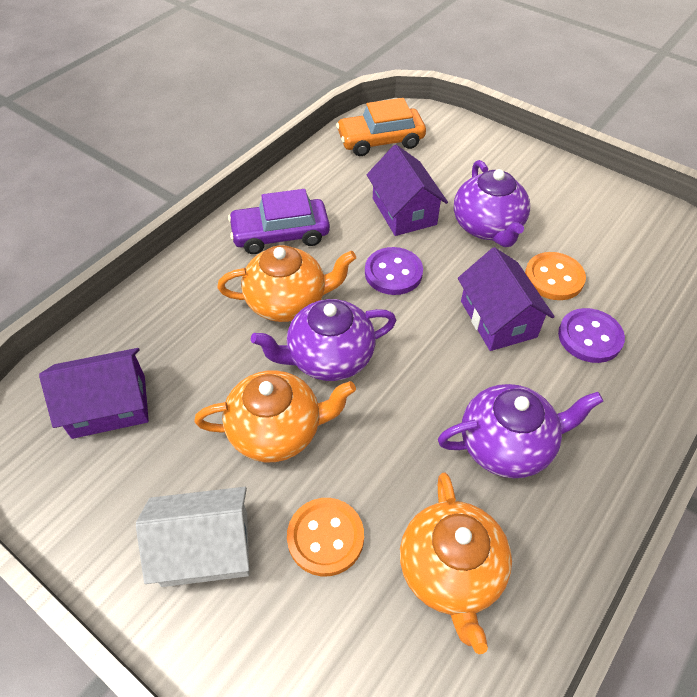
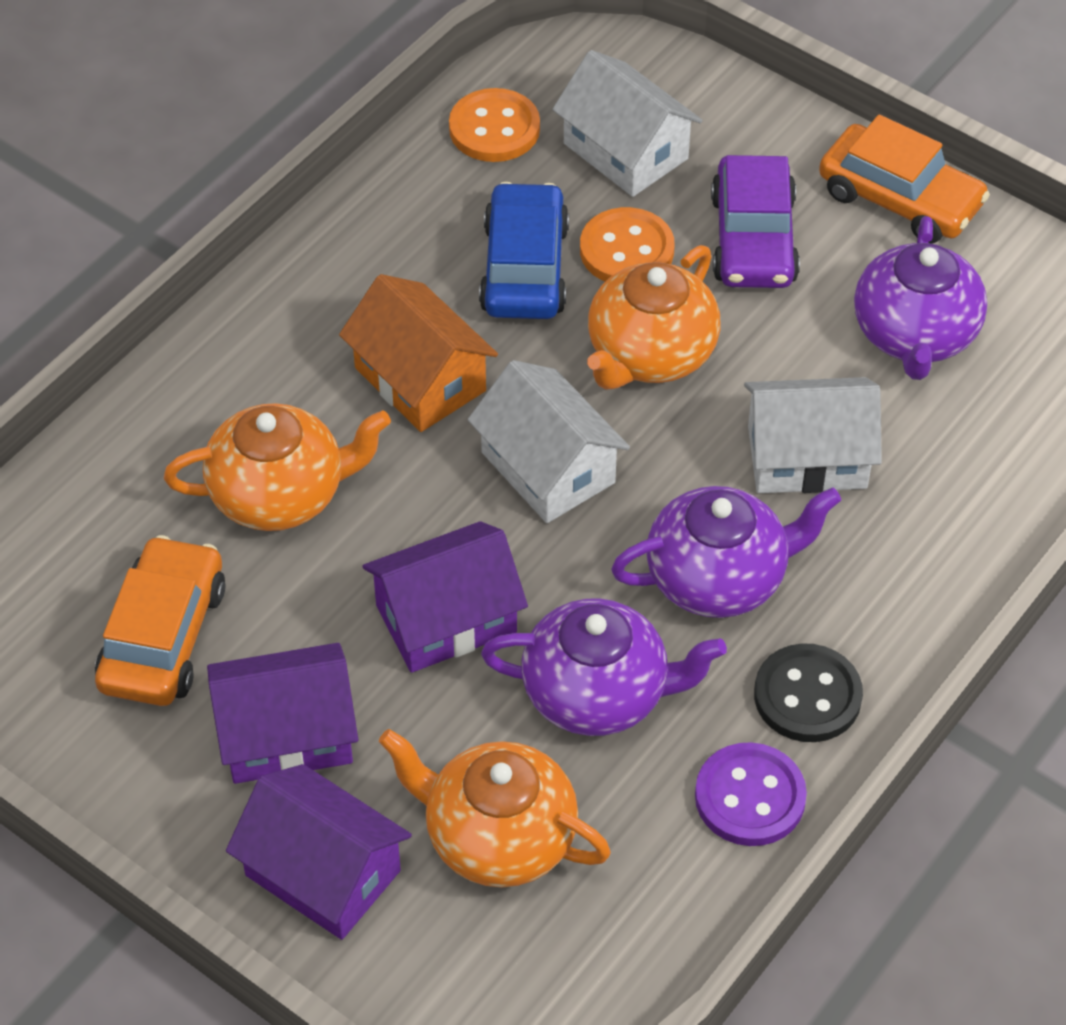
black button: 0 -> 1
blue car: 0 -> 1
orange car: 1 -> 2
orange house: 0 -> 1
purple button: 2 -> 1
white house: 1 -> 3

